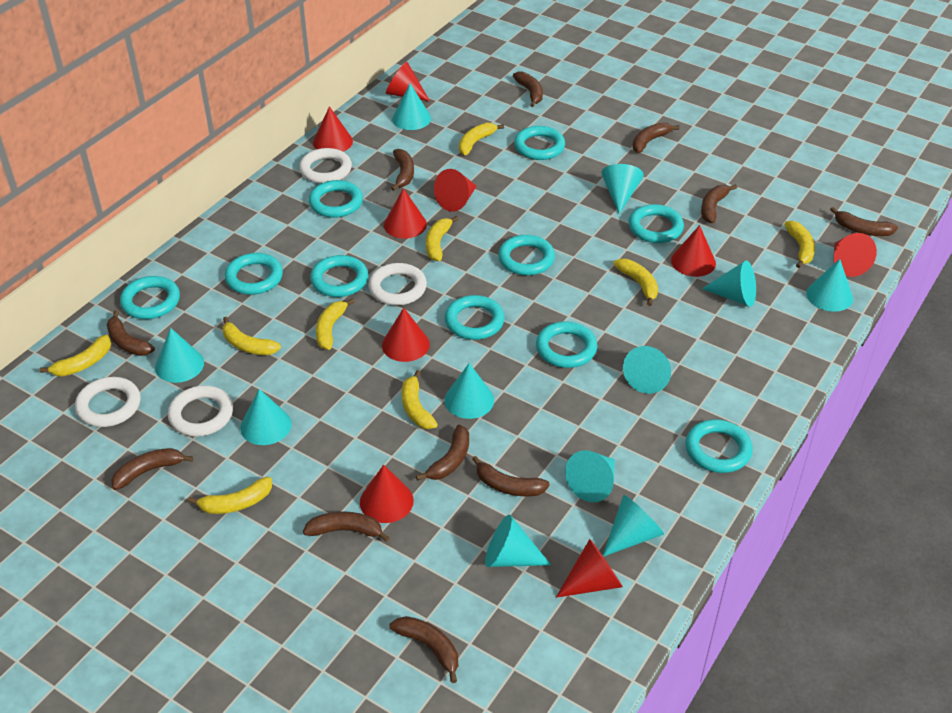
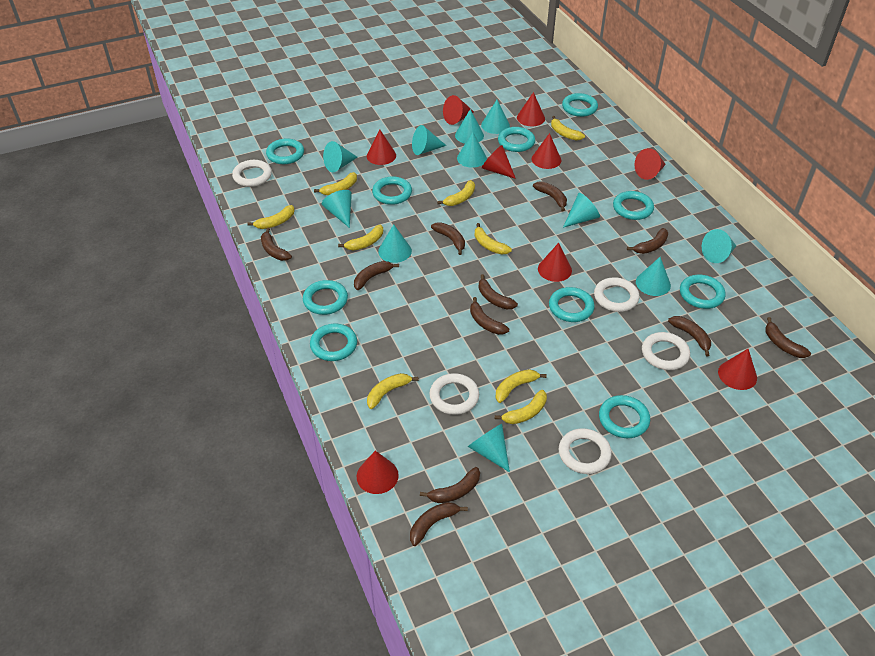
white ring: 4 -> 5

